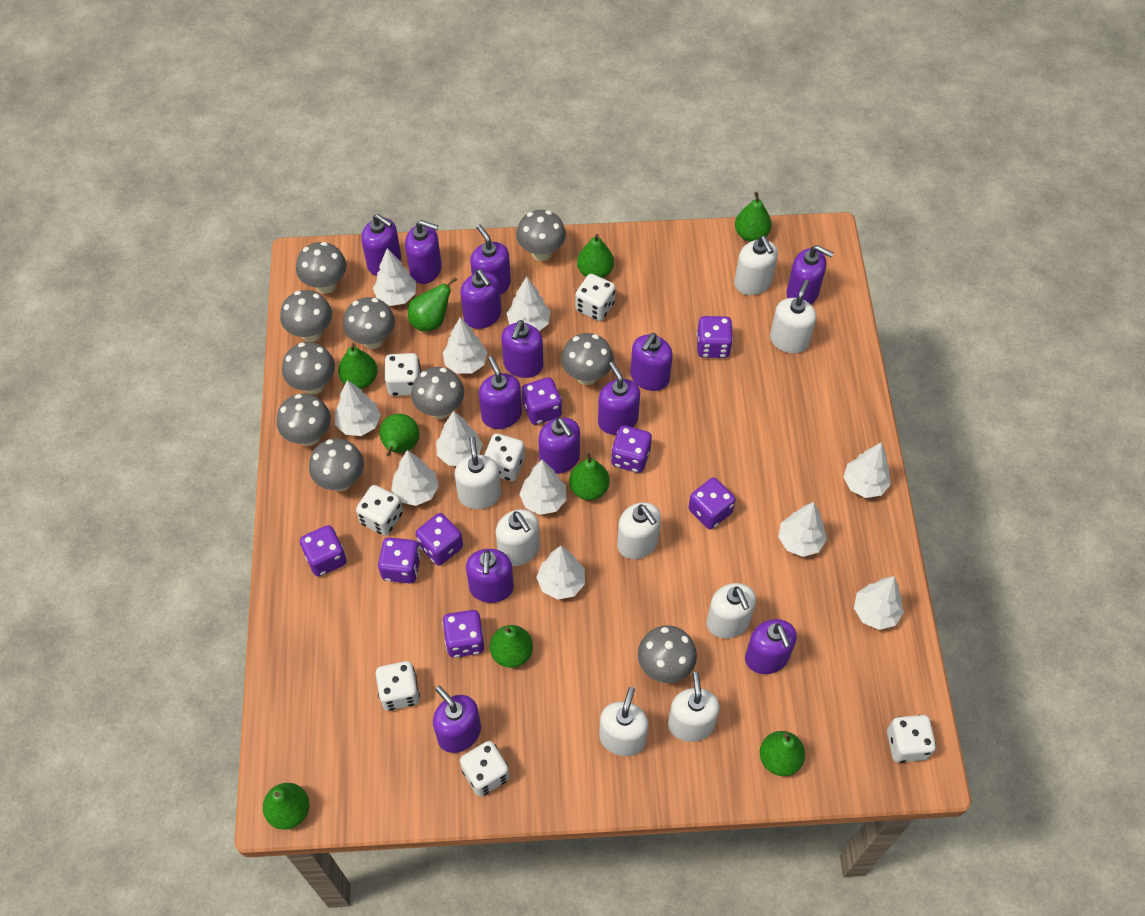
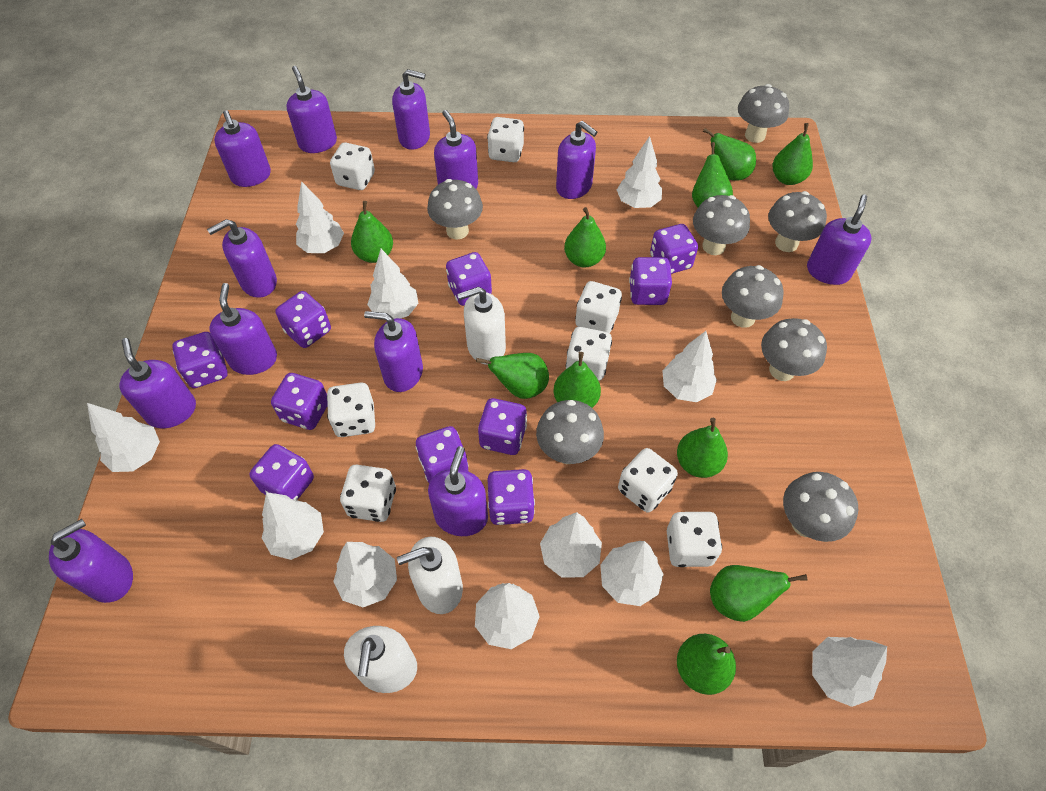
green pear: 9 -> 10
grey mushroom: 10 -> 8
purple dice: 8 -> 10
purple soap dispenser: 13 -> 12
white dice: 7 -> 8
white soap dispenser: 8 -> 3

